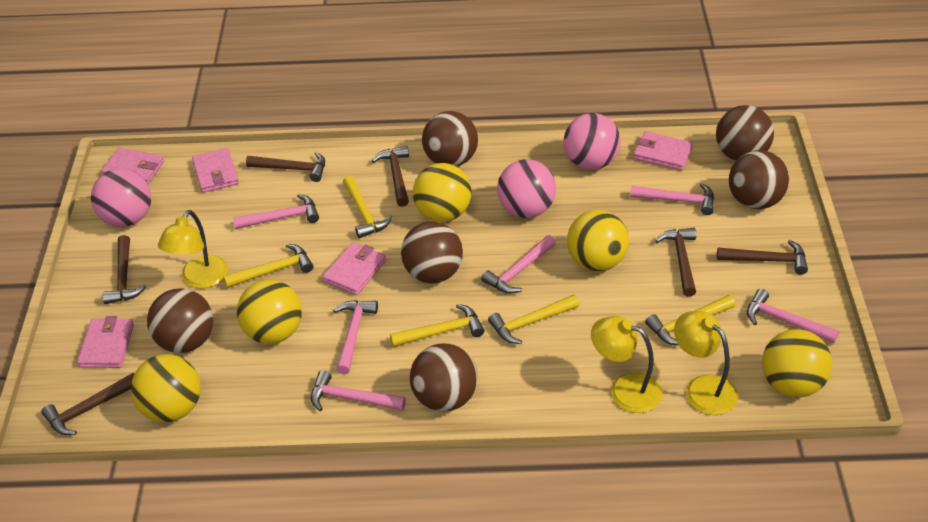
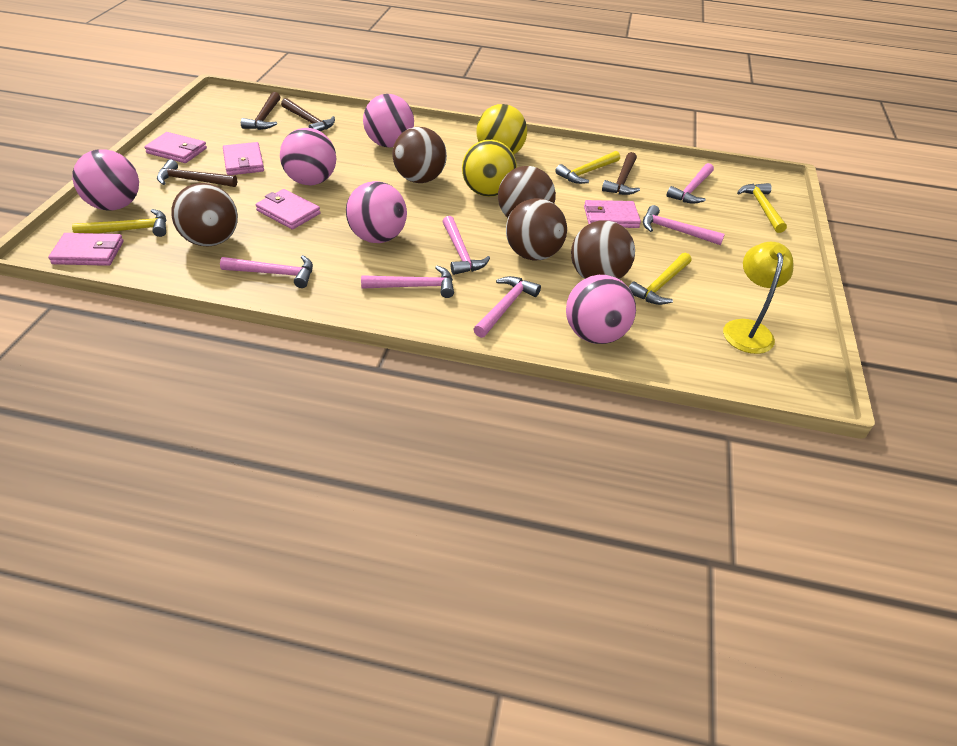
brown ball: 6 -> 5
brown hammer: 6 -> 4
pink ball: 3 -> 5
yellow ball: 5 -> 2
yellow hammer: 5 -> 4
yellow lamp: 3 -> 1

